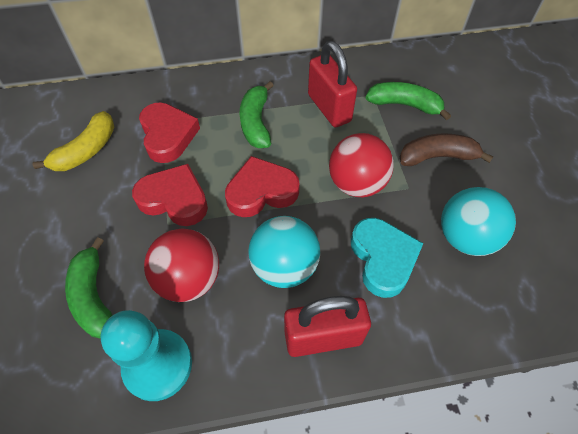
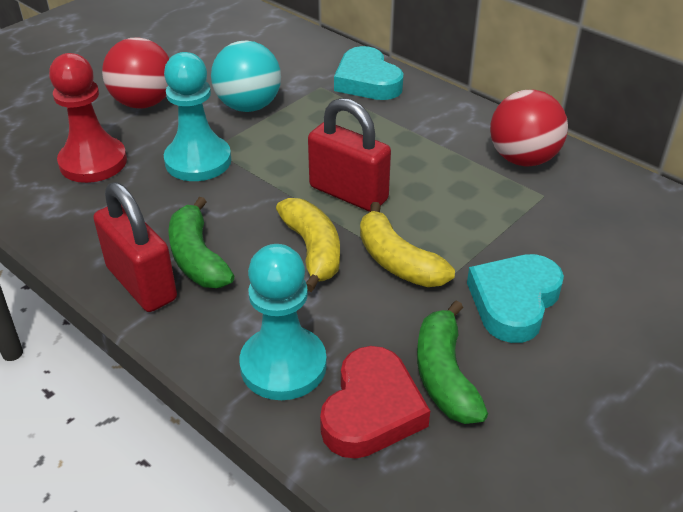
brown banana: 1 -> 0
green banana: 3 -> 2
red heart: 3 -> 1
red pawn: 0 -> 1
turquoise ball: 2 -> 1
turquoise heart: 1 -> 2
turquoise pawn: 1 -> 2
yellow banana: 1 -> 2

